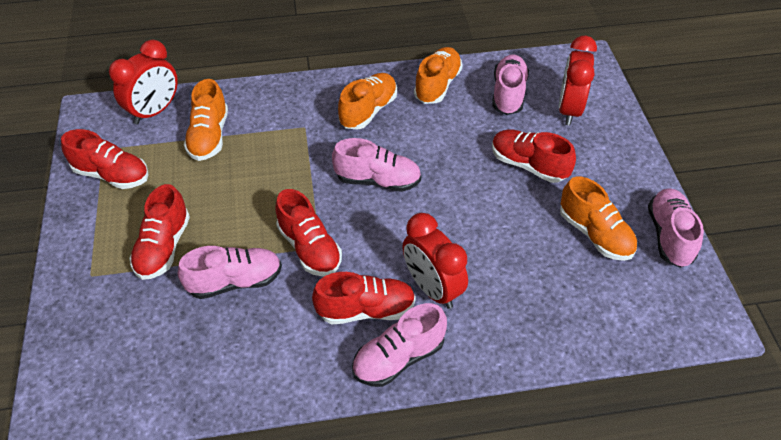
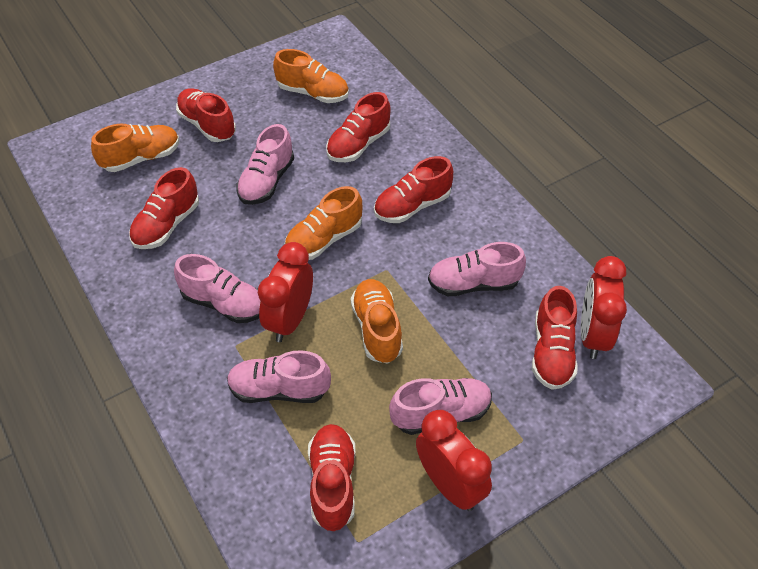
red shoe: 5 -> 6

